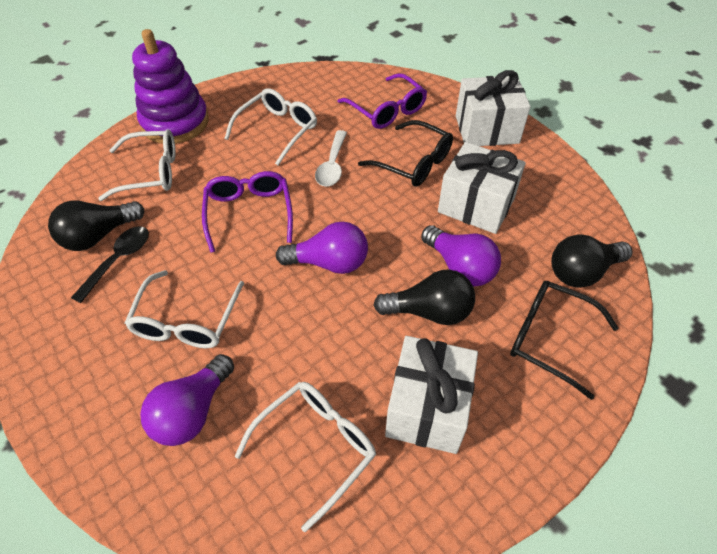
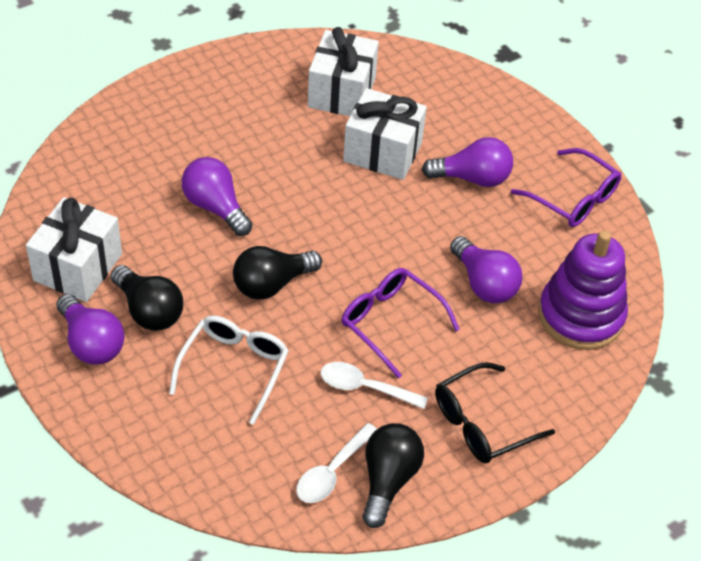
black glasses: 2 -> 1
black spoon: 1 -> 0
purple light bulb: 3 -> 4
white glasses: 4 -> 1
white spoon: 1 -> 2

